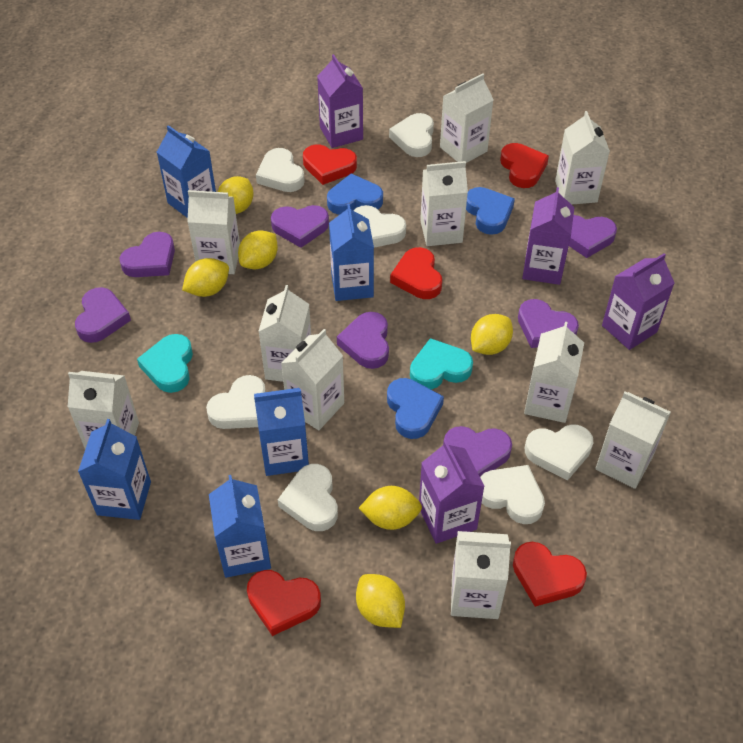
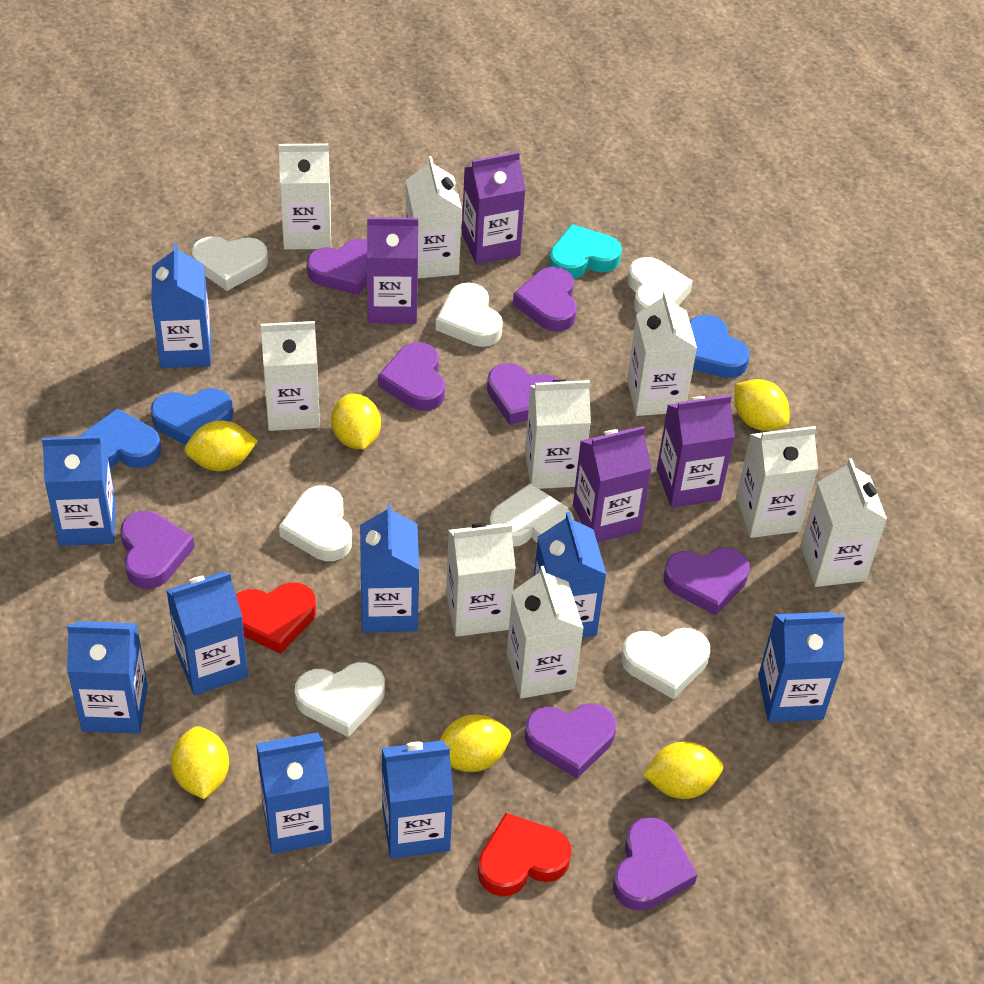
blue carton: 5 -> 9
purple heart: 7 -> 8
red heart: 5 -> 2
turquoise heart: 2 -> 1
white carton: 10 -> 9

